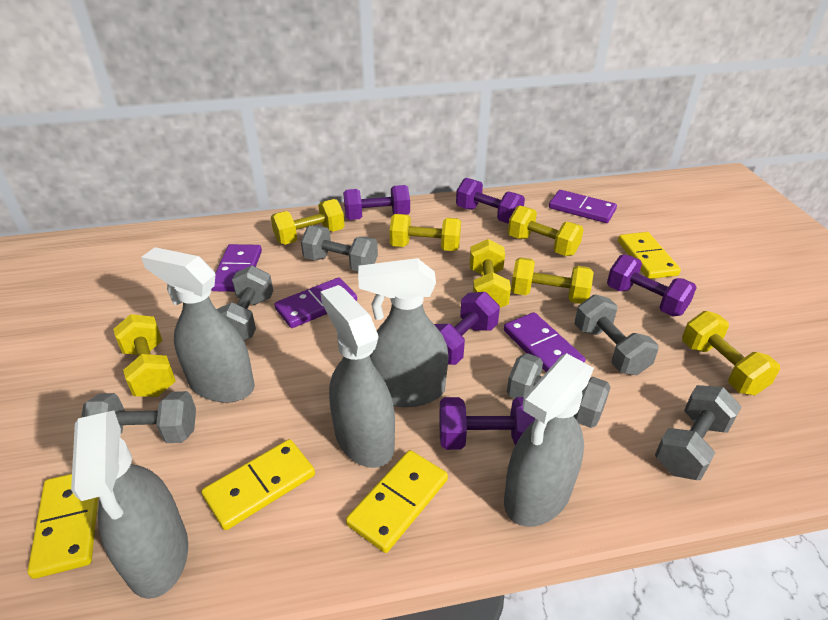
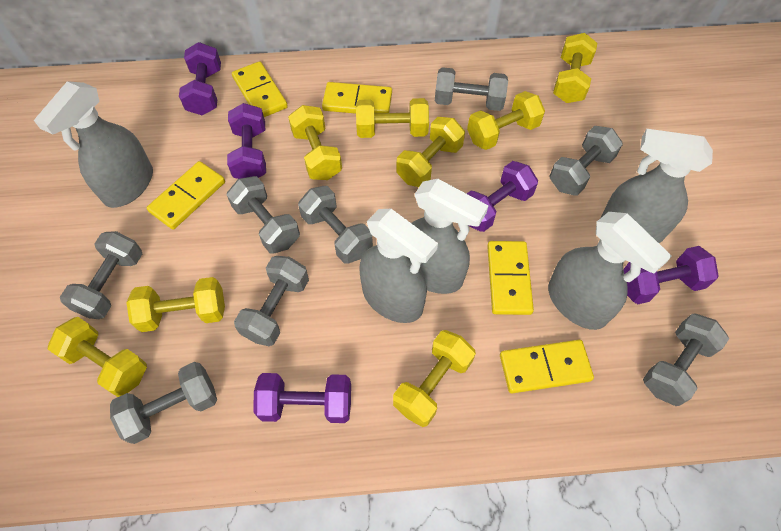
grey dumbbell: 6 -> 8
purple domino: 4 -> 0
yellow domino: 4 -> 5
yellow dumbbell: 7 -> 8

